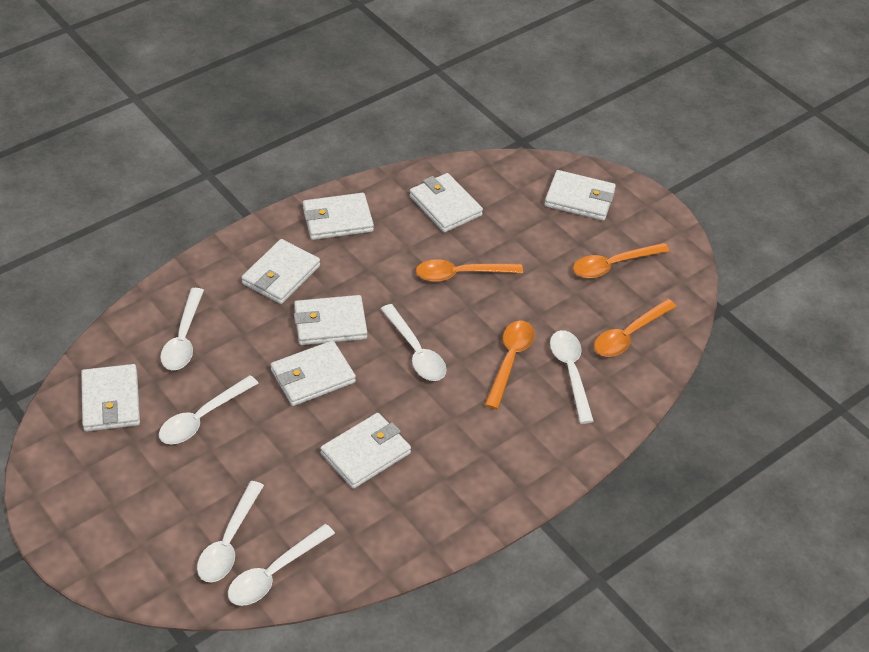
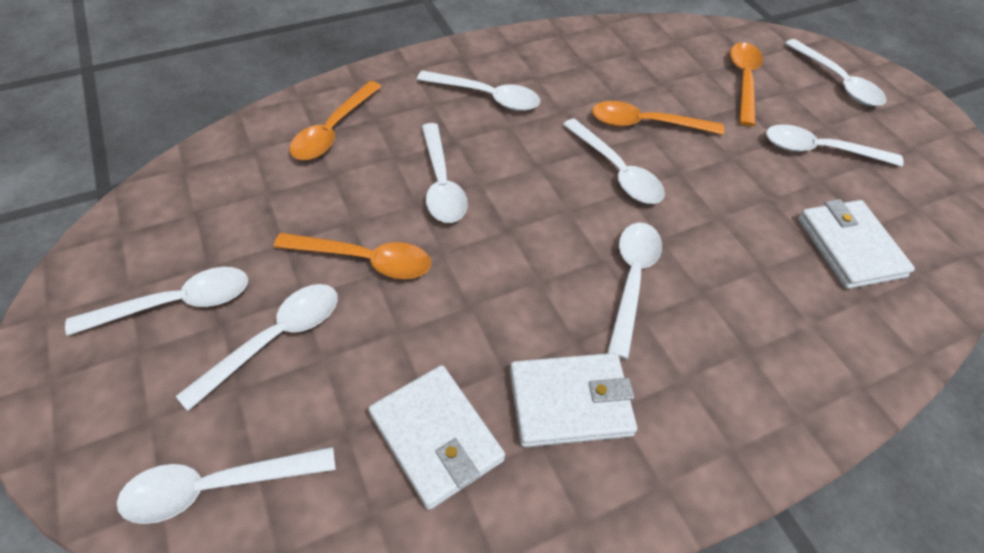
white spoon: 6 -> 9
white wallet: 8 -> 3

